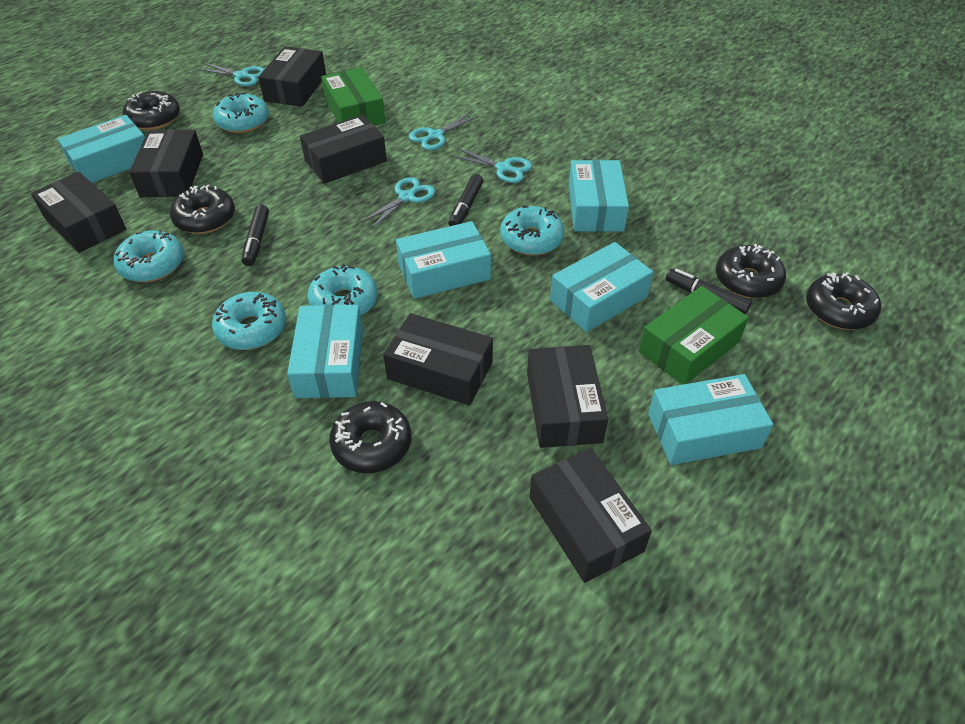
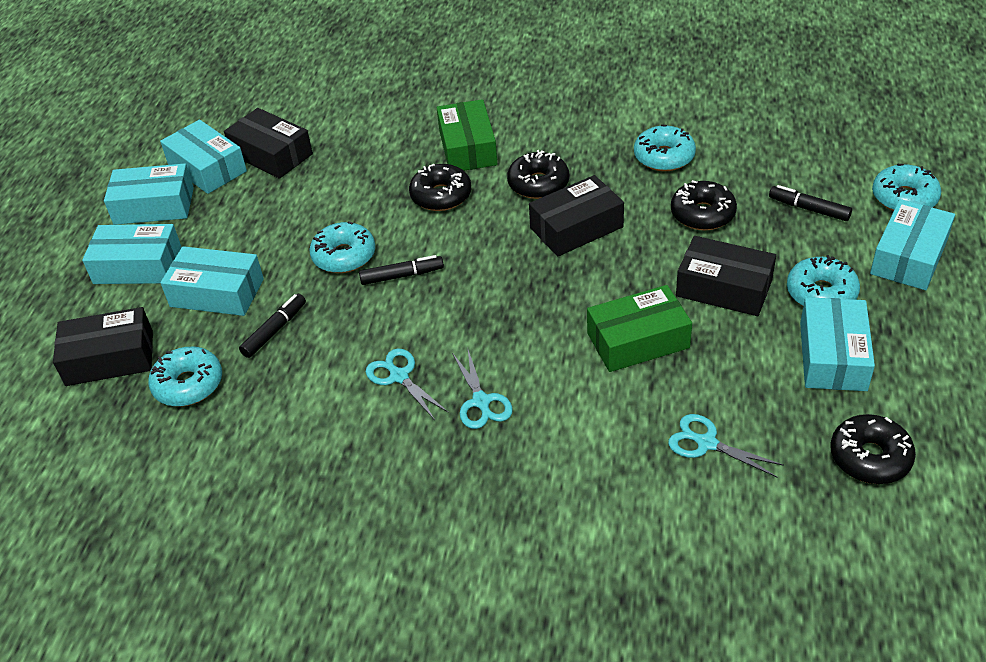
black box: 7 -> 4
black donut: 5 -> 4
turquoise scissors: 4 -> 3

